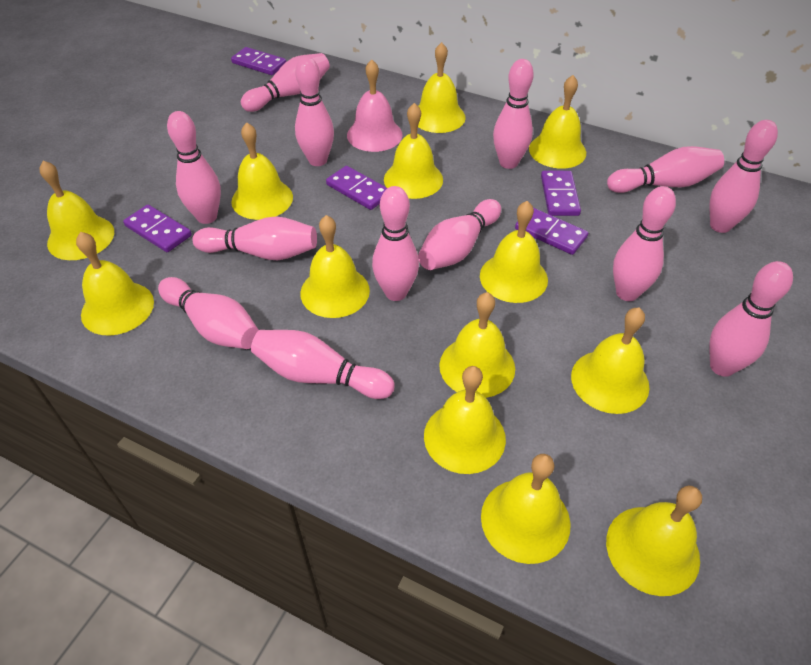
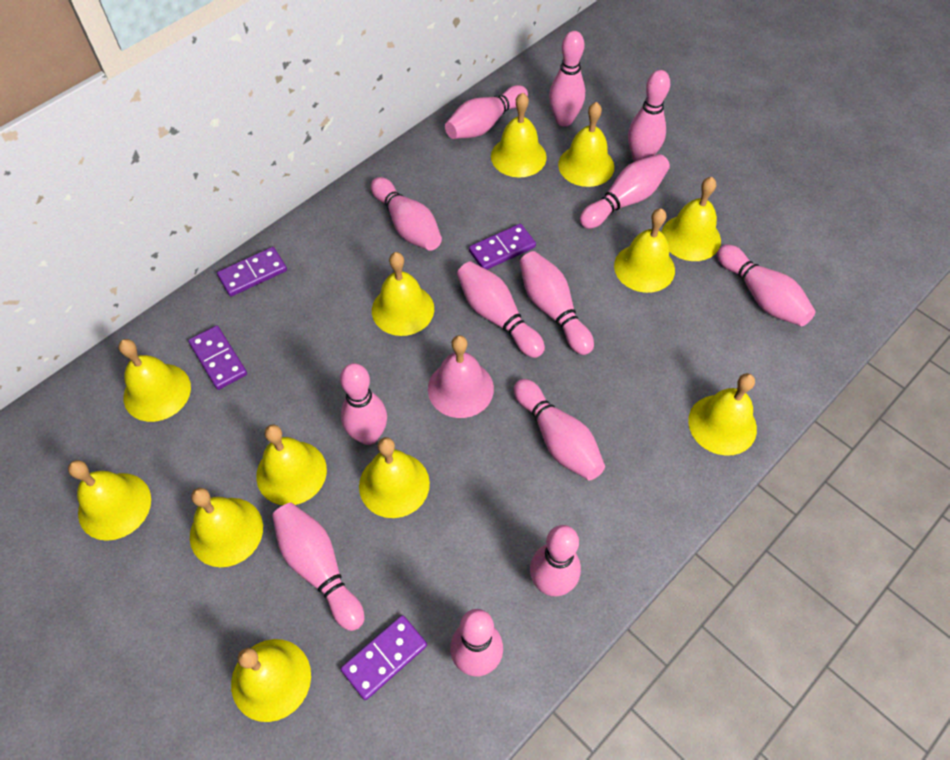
purple domino: 5 -> 4
yellow bell: 13 -> 12

